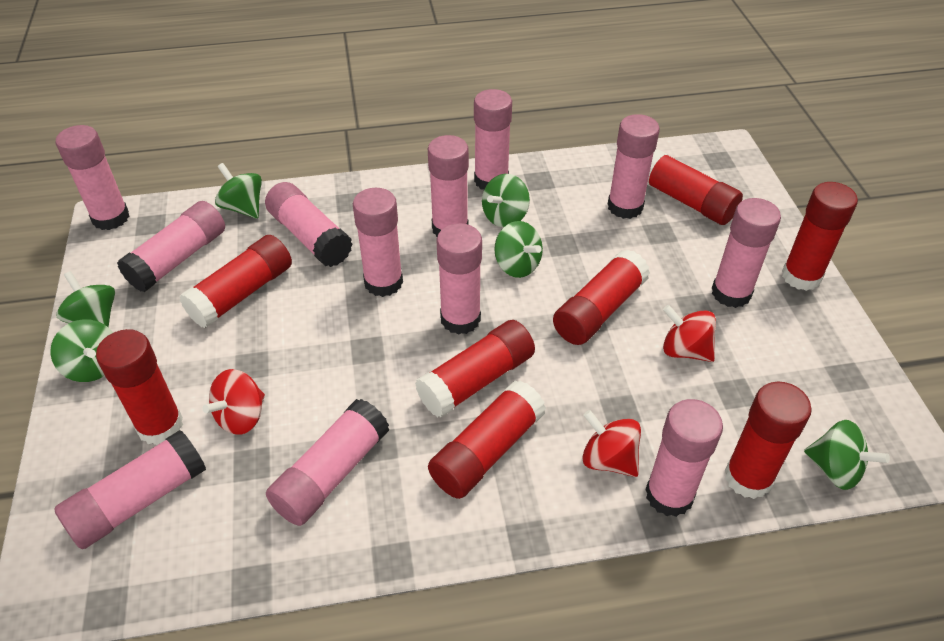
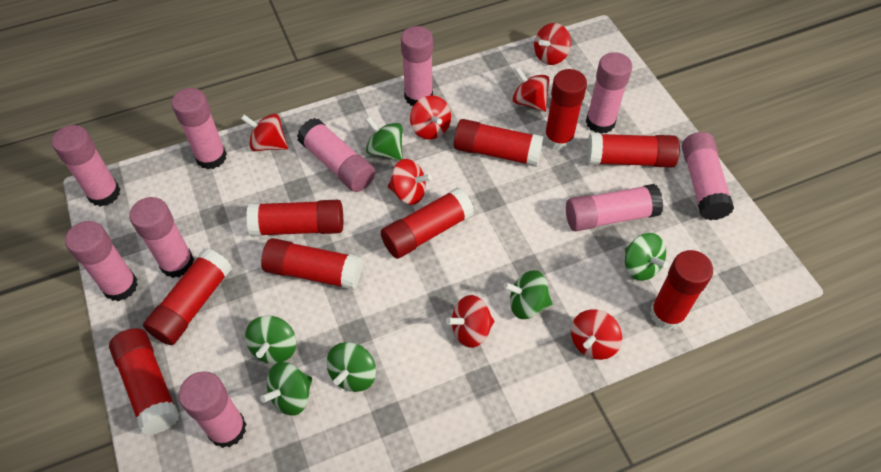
pink glue stick: 12 -> 10
red glue stick: 8 -> 9
red spinning top: 3 -> 7

